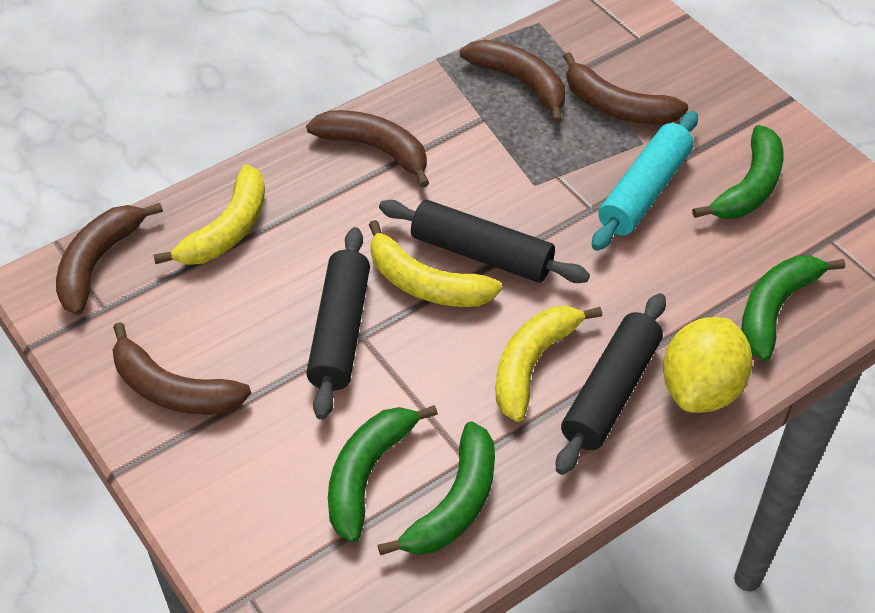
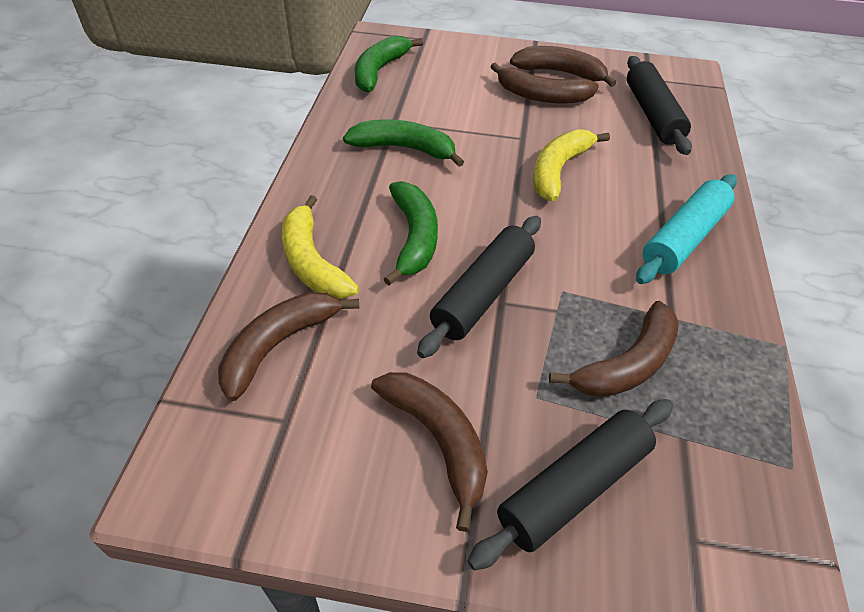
green banana: 4 -> 3
yellow banana: 3 -> 2
yellow lemon: 1 -> 0

